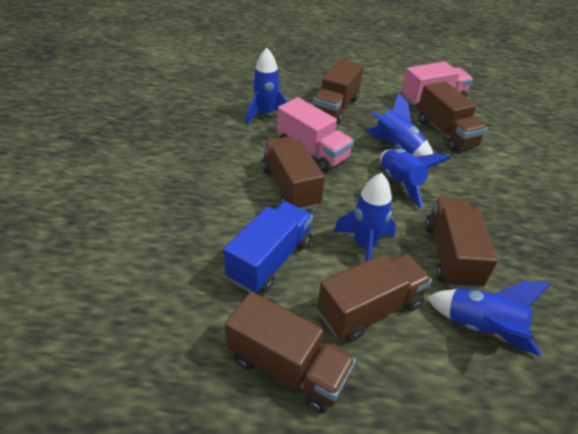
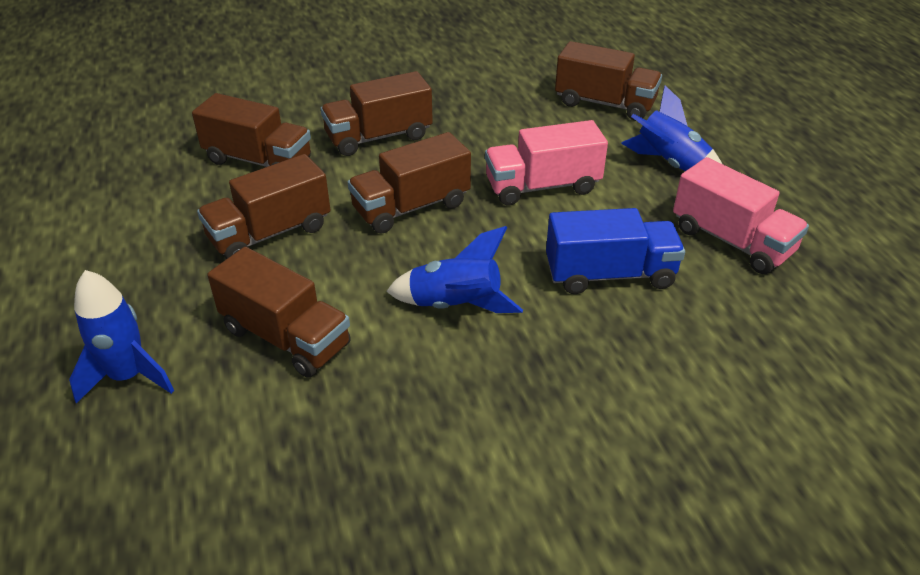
blue rocket: 5 -> 3

